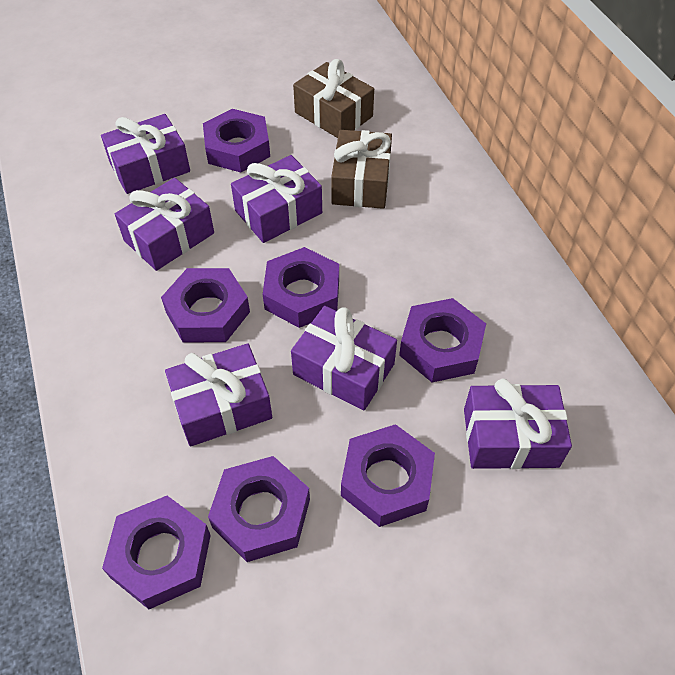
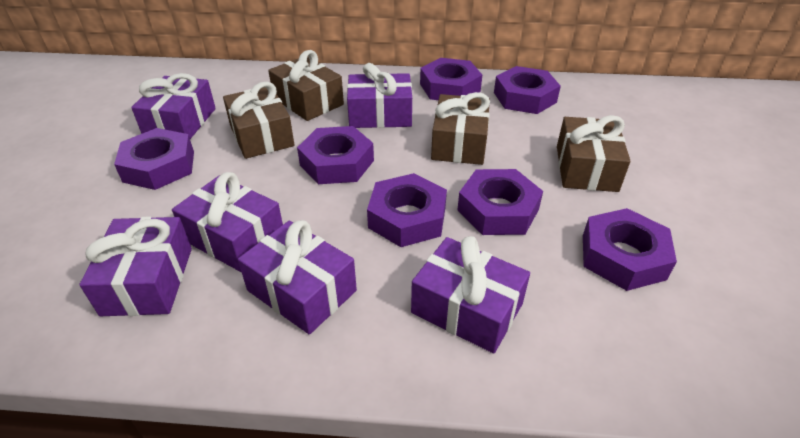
brown gift: 2 -> 4

